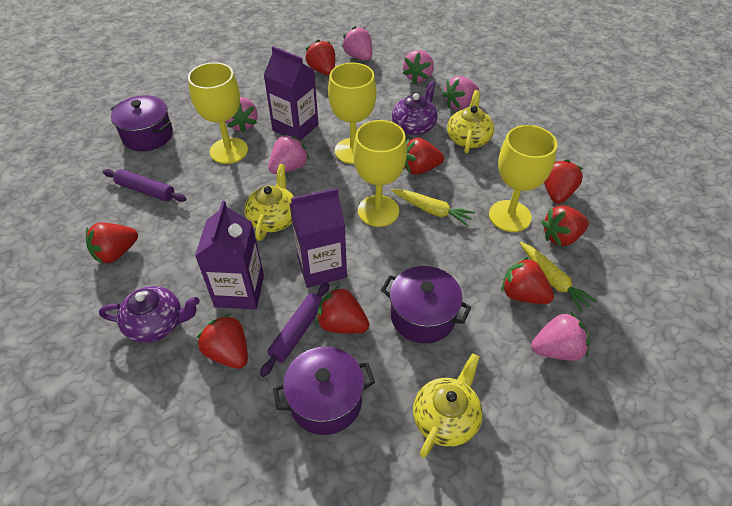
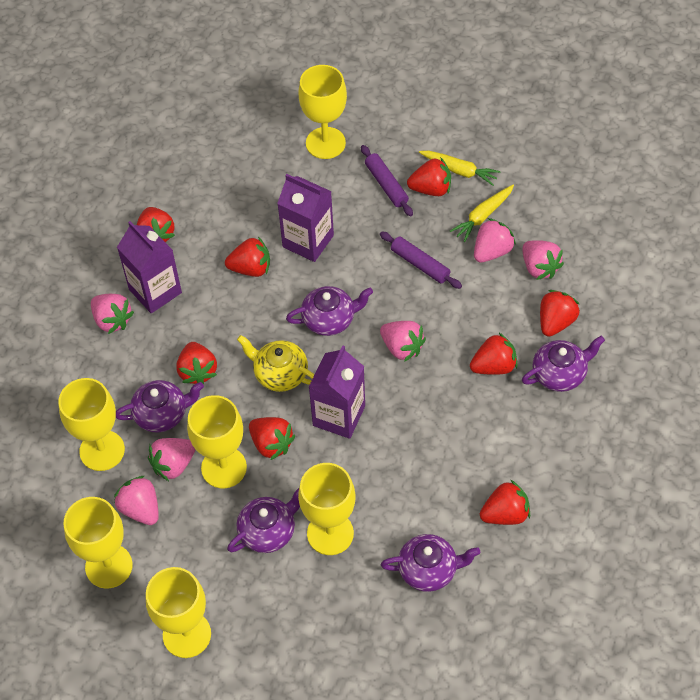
purple pot: 3 -> 0
purple teapot: 2 -> 5
yellow goblet: 4 -> 6
yellow teapot: 3 -> 1

